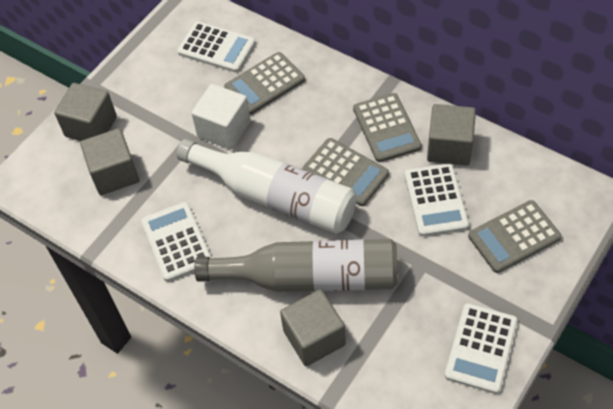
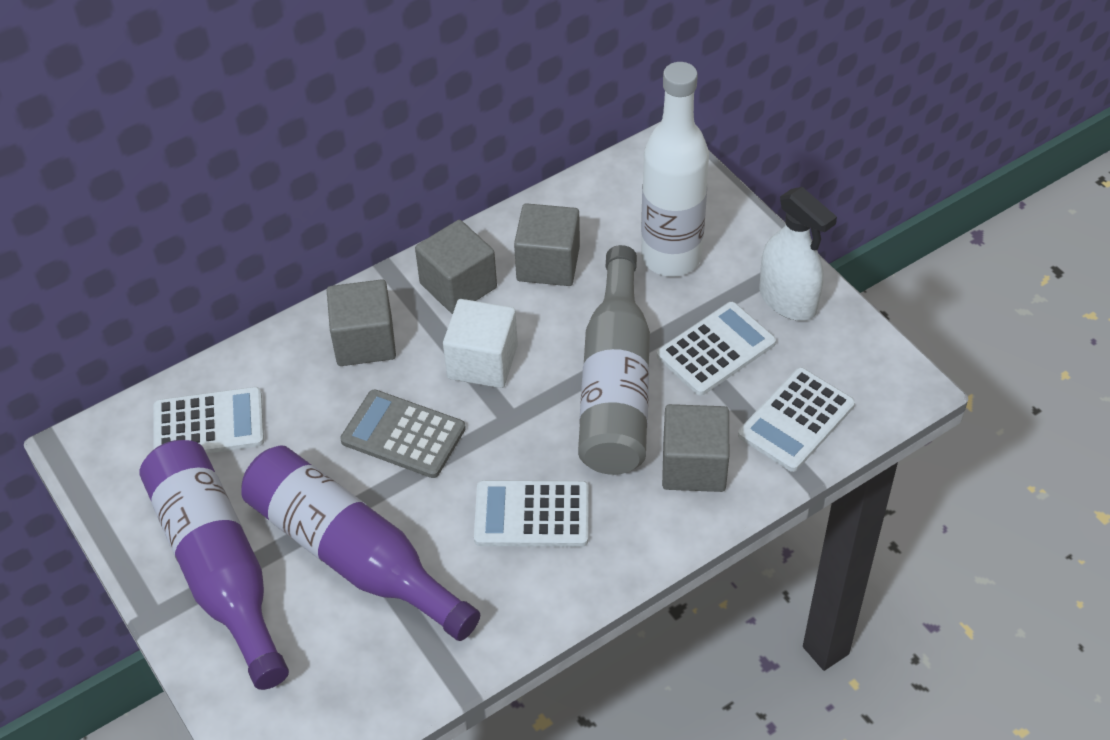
grey calculator: 4 -> 1
purple bottle: 0 -> 2
white spray bottle: 0 -> 1

